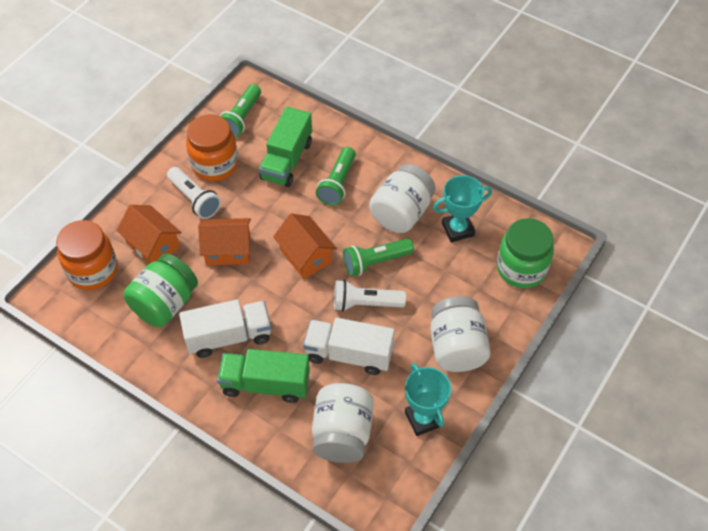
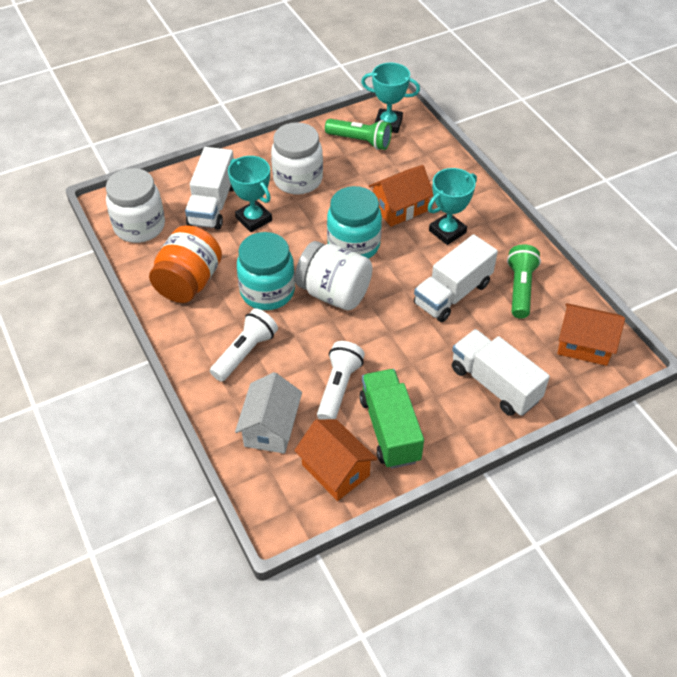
green flashlight: 3 -> 2
green jar: 2 -> 0
green truck: 2 -> 1
orange jar: 2 -> 1
turquoise jar: 0 -> 2
turquoise trophy: 2 -> 3
white house: 0 -> 1
white truck: 2 -> 3

